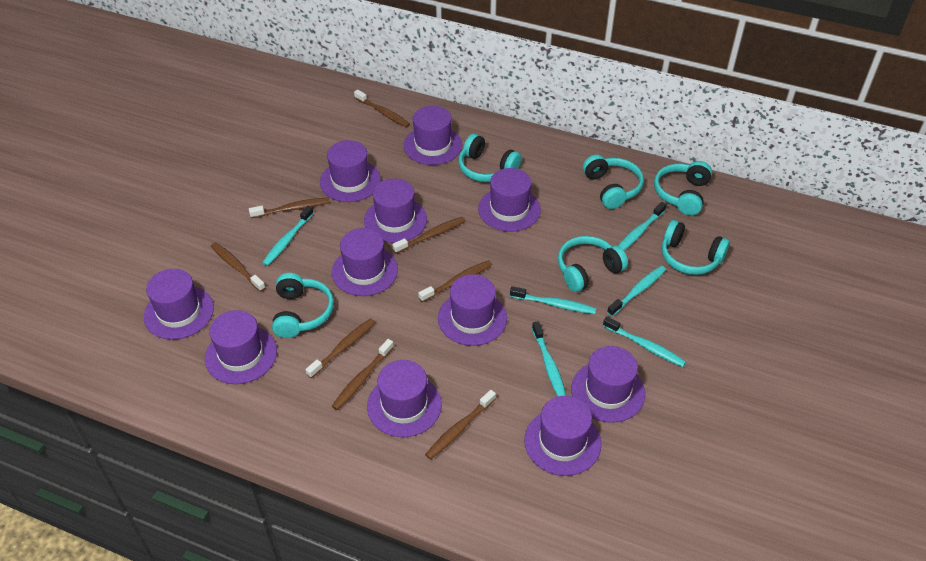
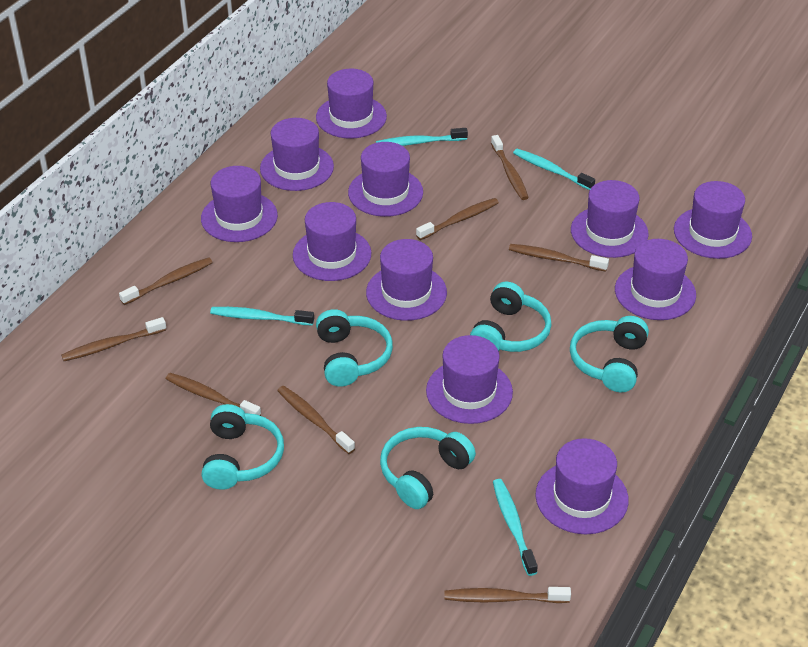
turquoise headphones: 6 -> 5
turquoise toothbrush: 6 -> 4

